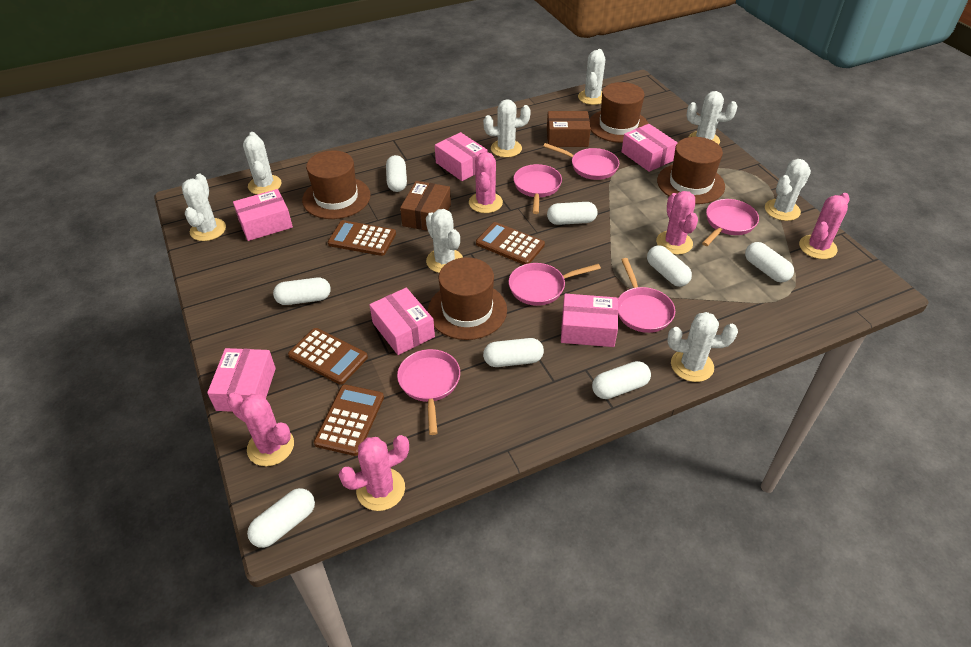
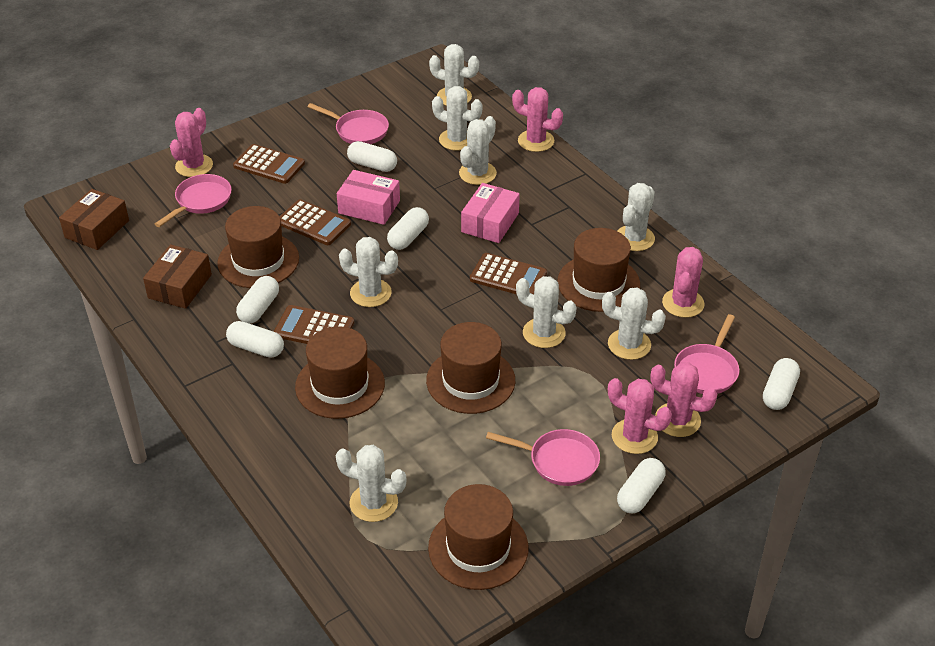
brown hat: 4 -> 5
pink box: 6 -> 2
pink pan: 6 -> 4
white capsule: 8 -> 6

